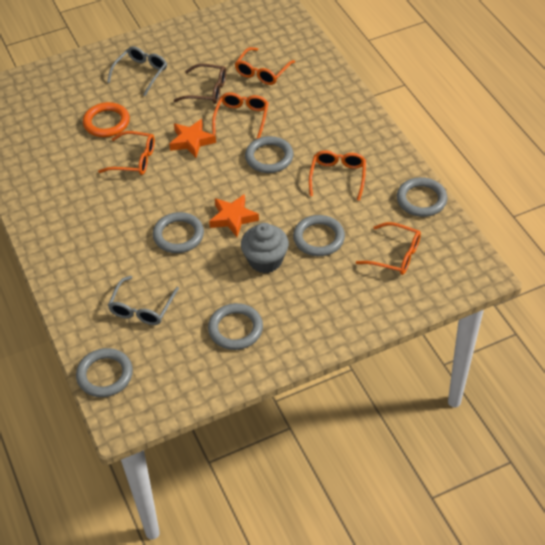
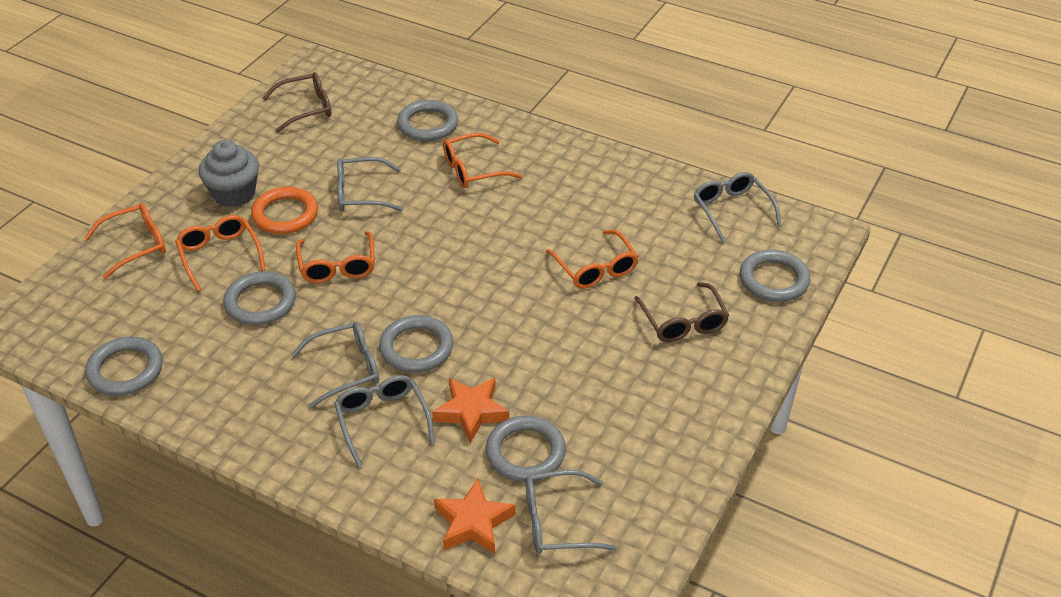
brown glasses: 1 -> 2
grey glasses: 2 -> 5

